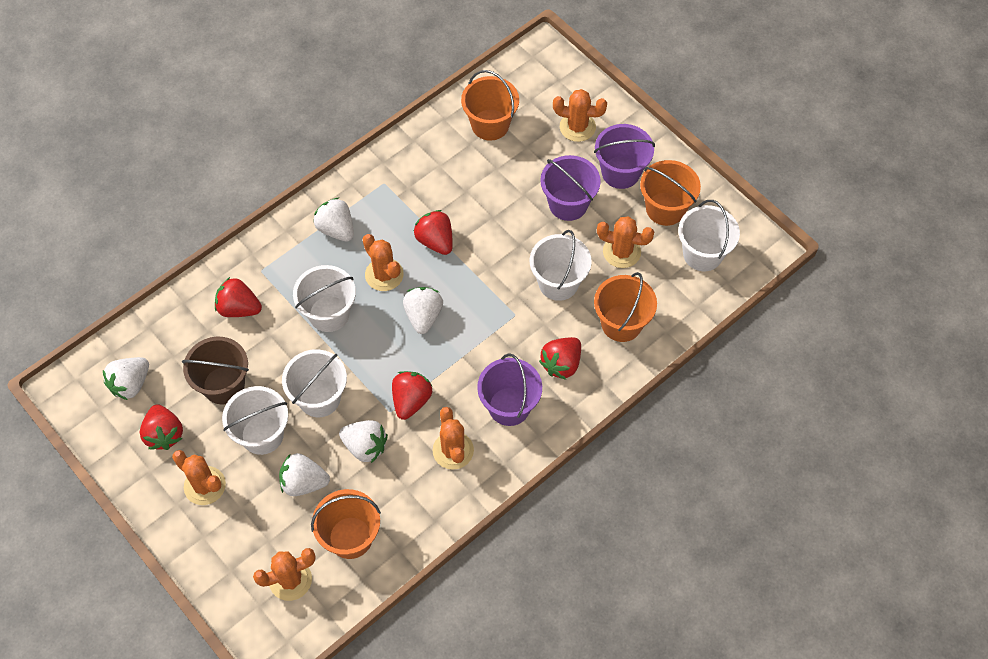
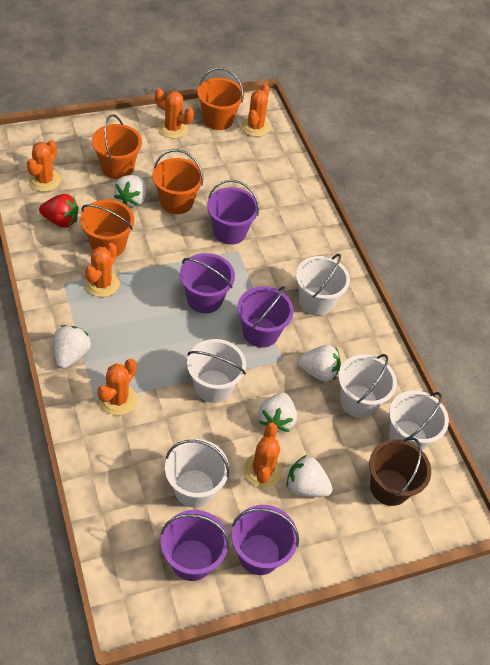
purple bucket: 3 -> 5
red strawberry: 5 -> 1

